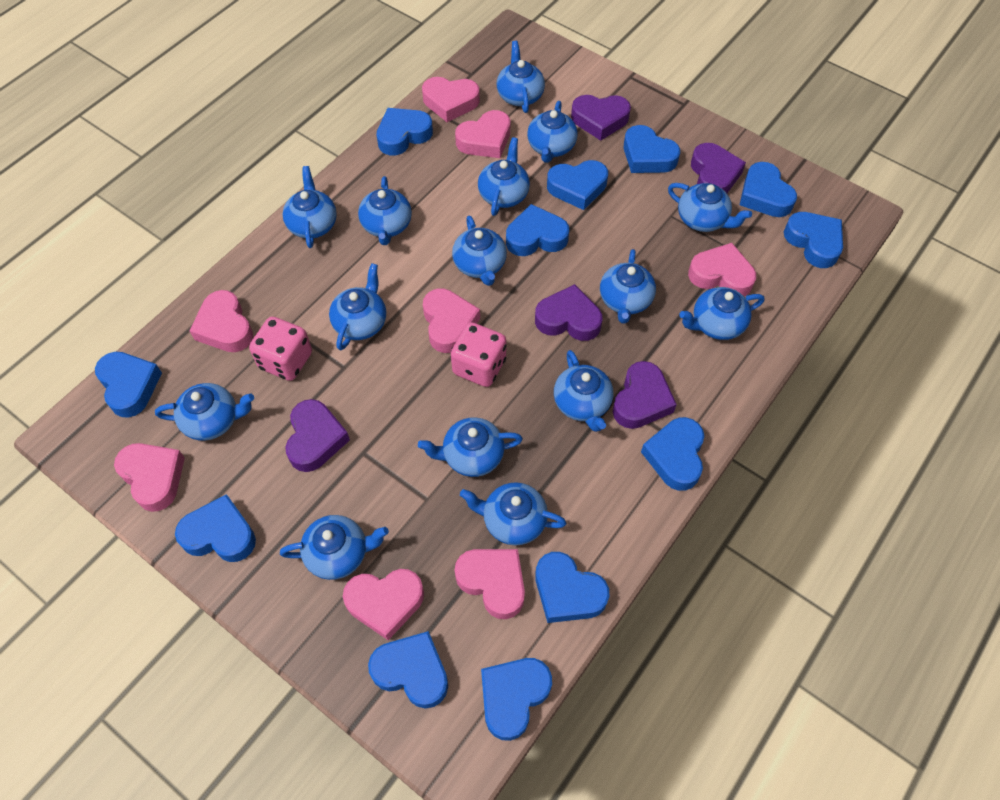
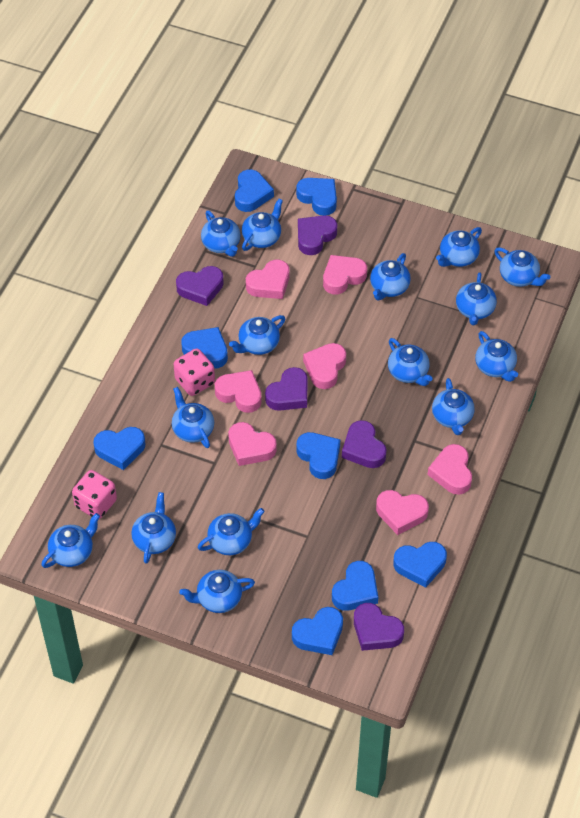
blue heart: 12 -> 8
pink heart: 8 -> 7

